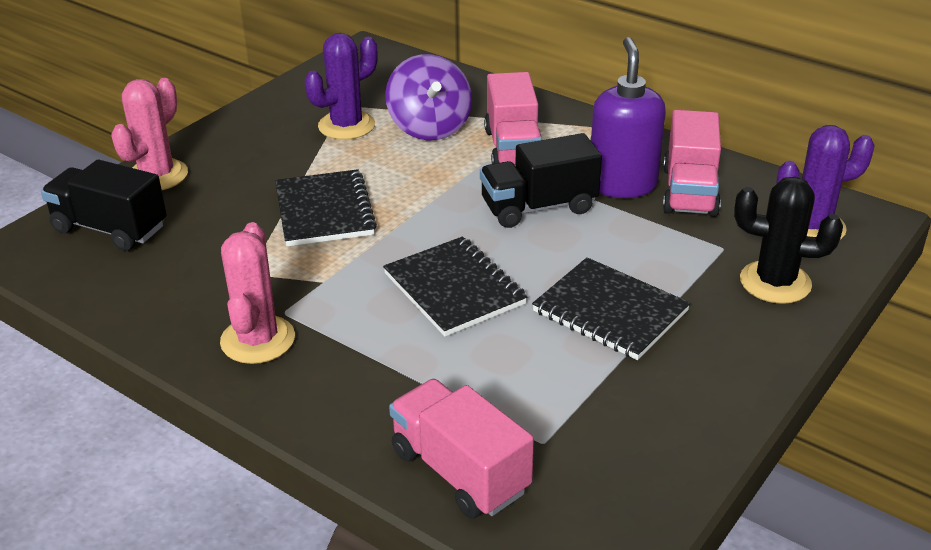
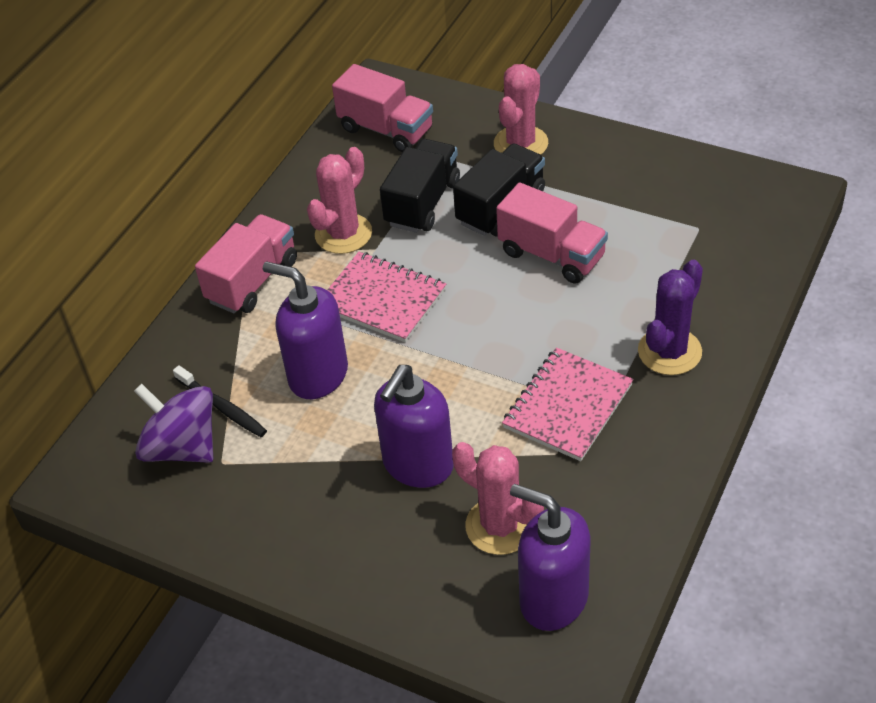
black cactus: 1 -> 0
black notebook: 3 -> 0
black toothbrush: 0 -> 1
pink cactus: 2 -> 3
pink notebook: 0 -> 2
purple cactus: 2 -> 1
purple soap dispenser: 1 -> 3

